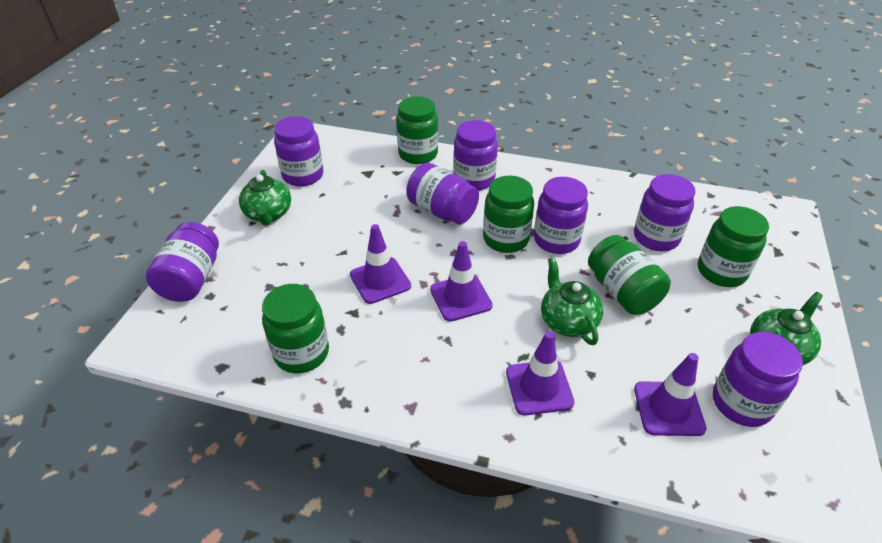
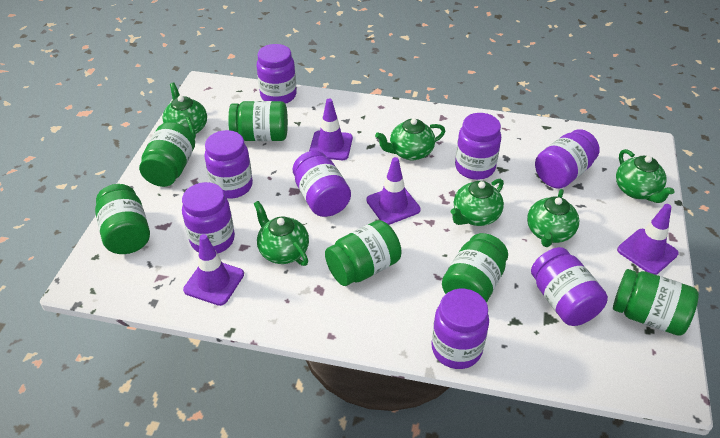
green jar: 5 -> 6
green teapot: 3 -> 6
purple jar: 7 -> 8

